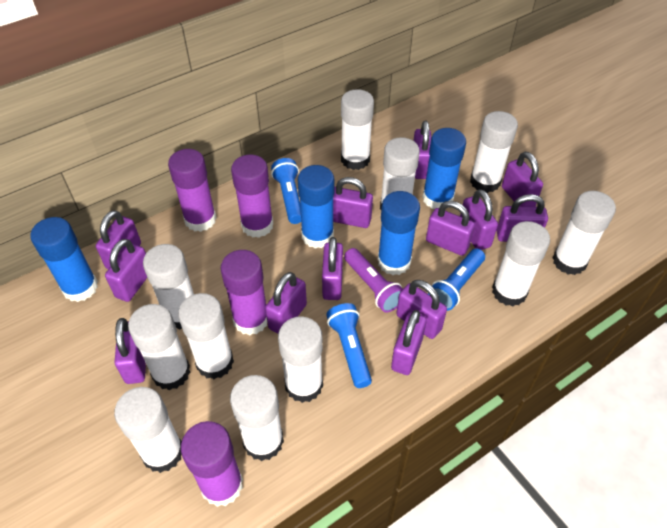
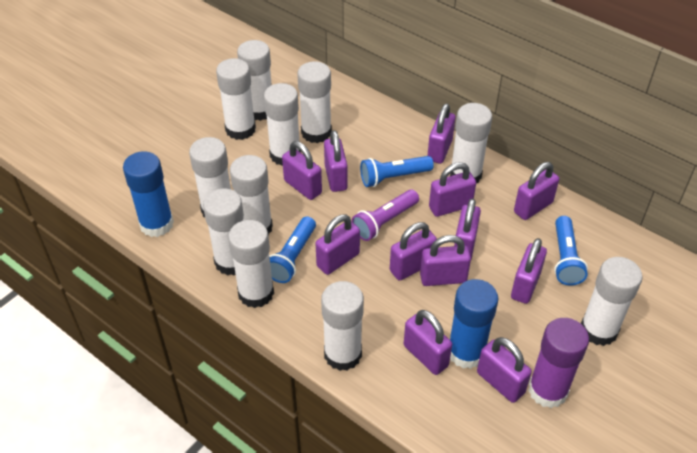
blue glue stick: 4 -> 2
purple glue stick: 4 -> 1
purple padlock: 13 -> 12

